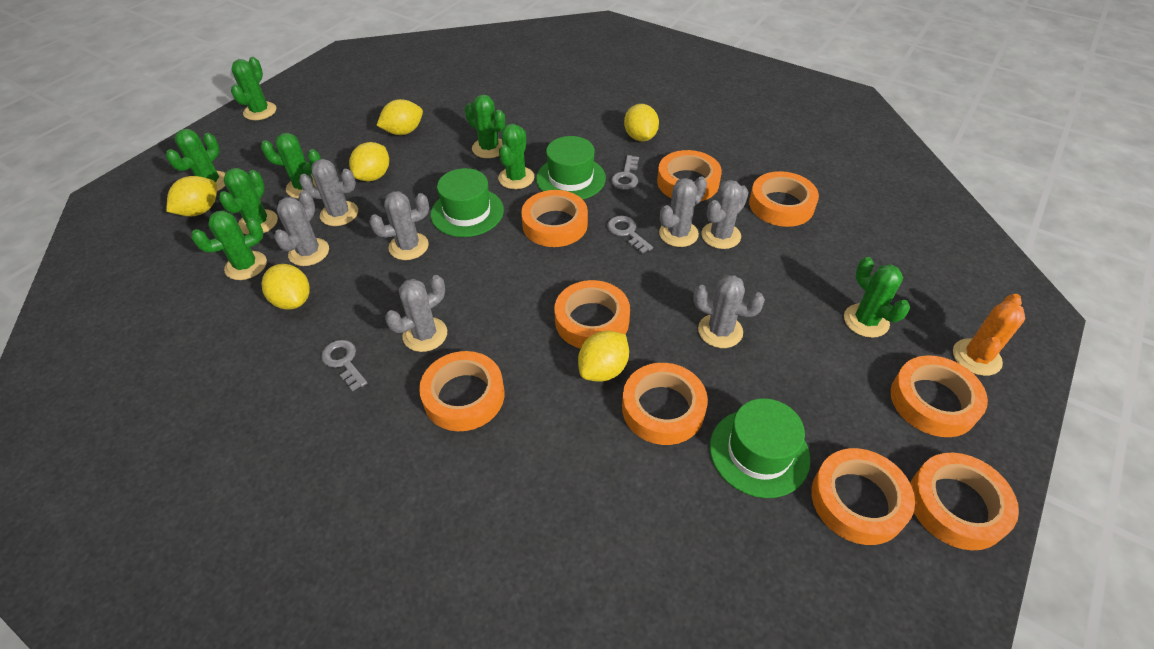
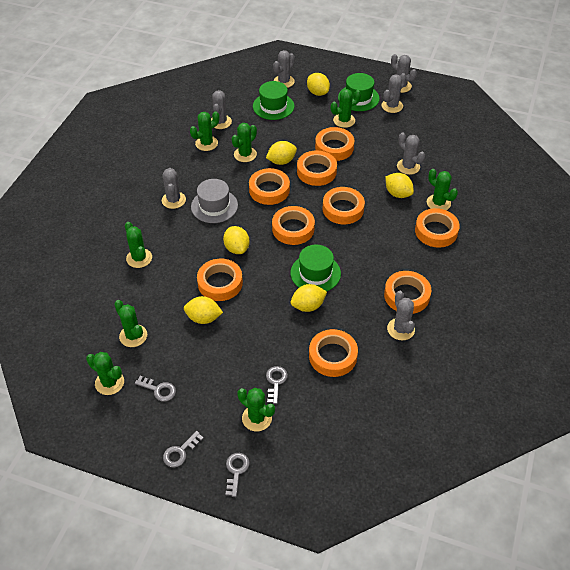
grey hat: 0 -> 1
grey key: 3 -> 4
orange cactus: 1 -> 0

